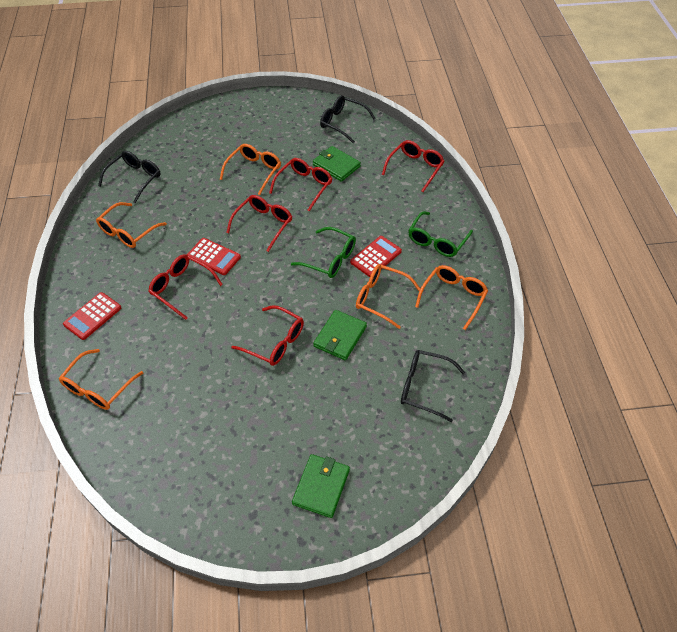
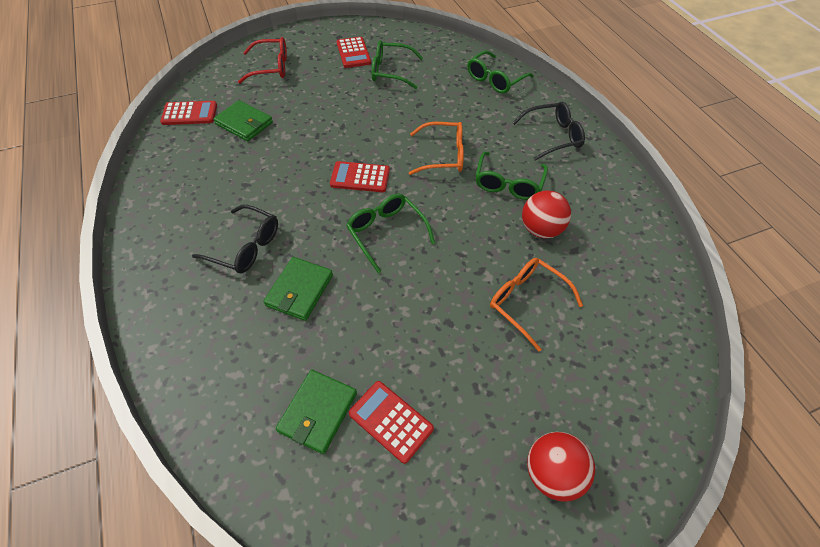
black glasses: 3 -> 2
green glasses: 2 -> 4
orange glasses: 5 -> 2
red ball: 0 -> 2
red calculator: 3 -> 4
red glasses: 5 -> 1

